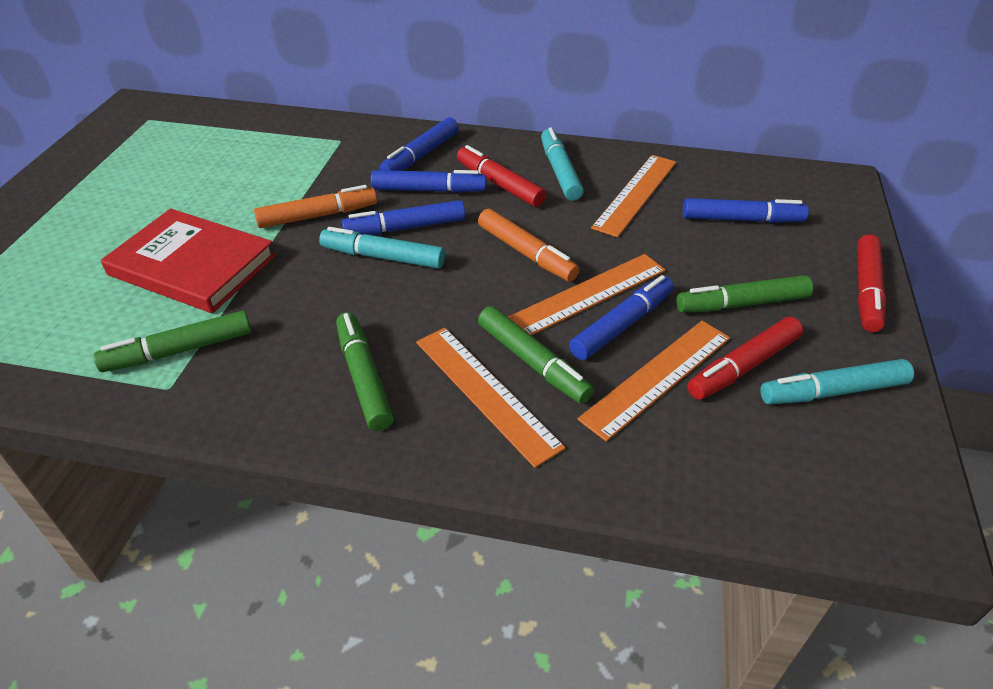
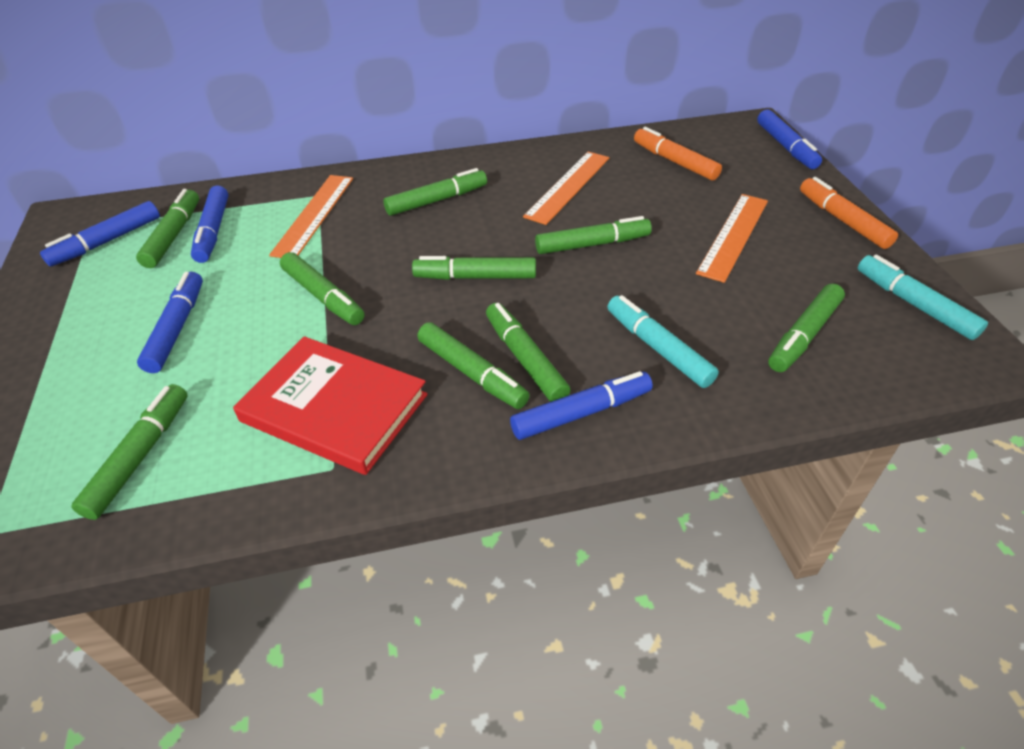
green marker: 4 -> 9
orange ruler: 4 -> 3
red marker: 3 -> 0
turquoise marker: 3 -> 2

